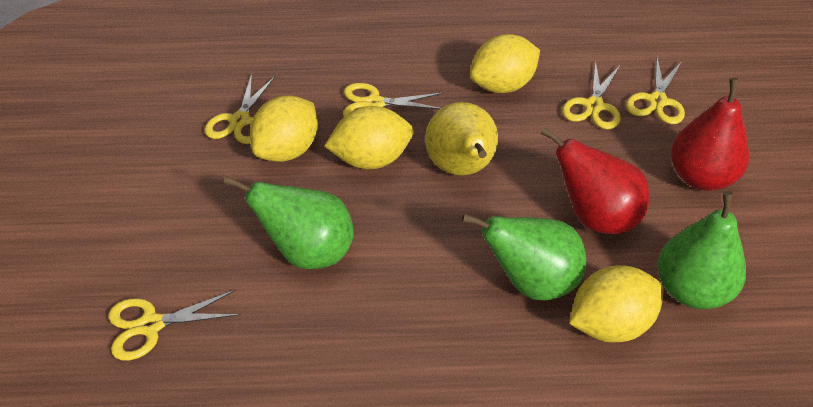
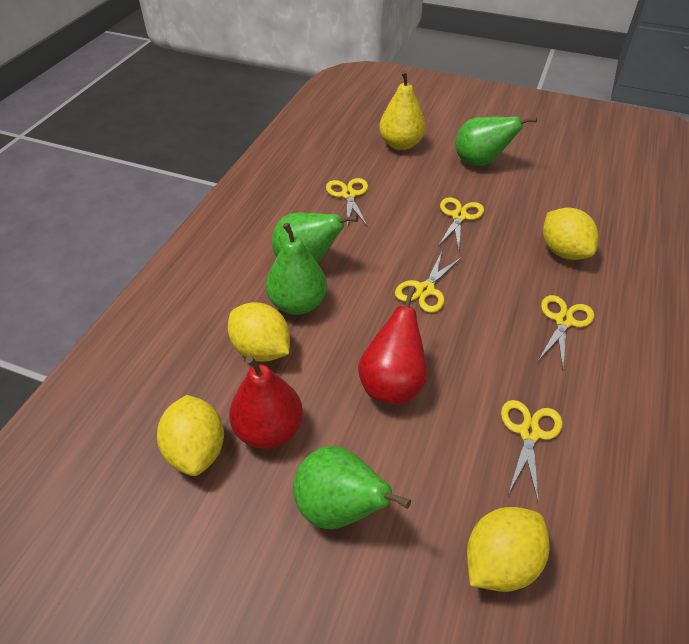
green pear: 3 -> 4

